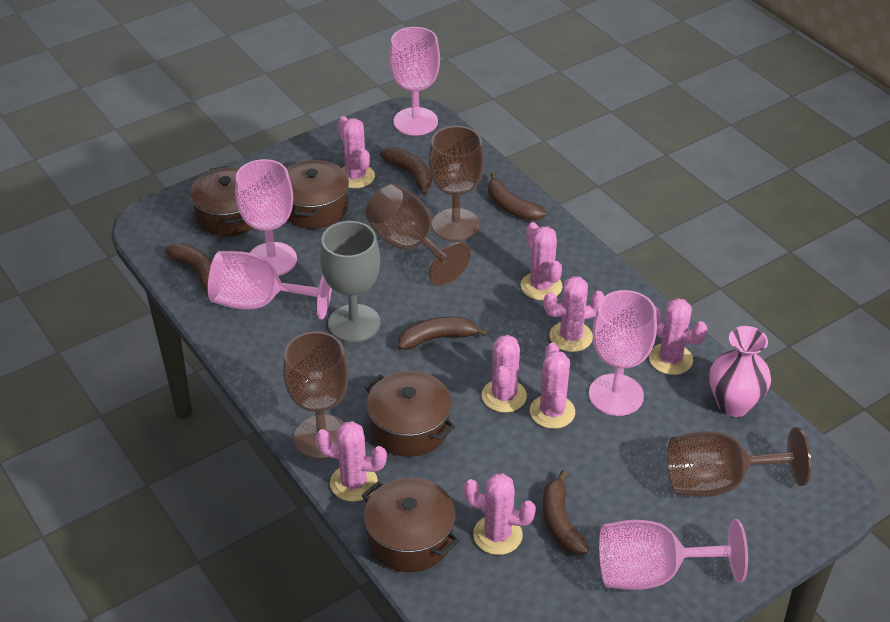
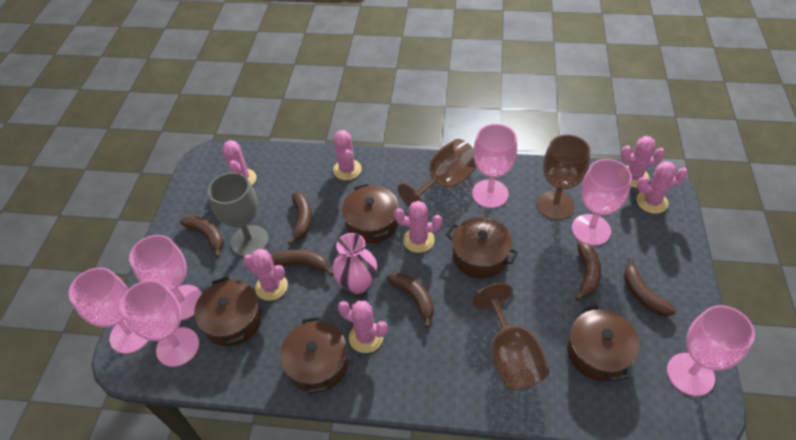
brown banana: 5 -> 6
brown goblet: 4 -> 3
brown pot: 4 -> 5
pink cactus: 8 -> 7
pink goblet: 5 -> 6

